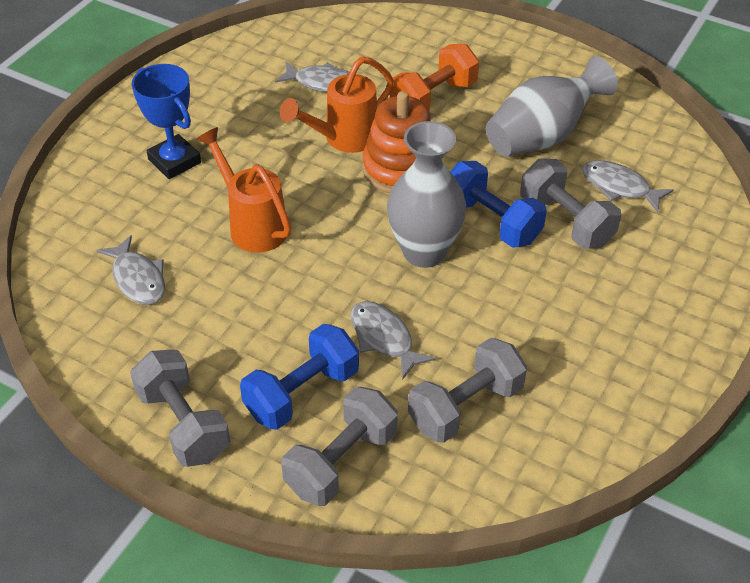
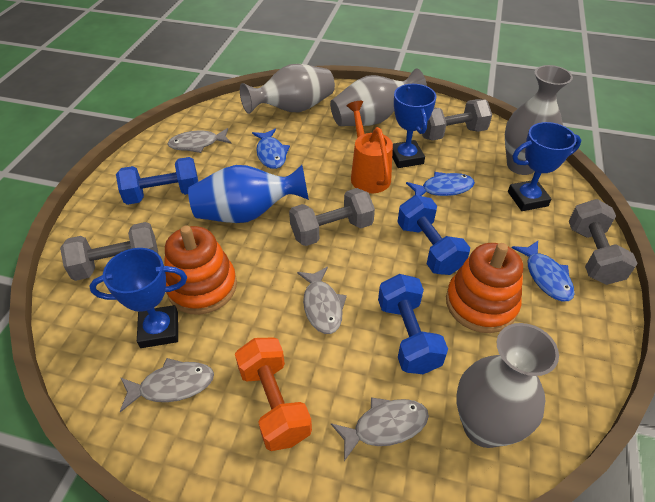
blue dumbbell: 2 -> 3
blue fish: 0 -> 3
blue trophy: 1 -> 3
blue vase: 0 -> 1
grey vase: 2 -> 4
orange stacking toy: 1 -> 2
orange watering can: 2 -> 1

